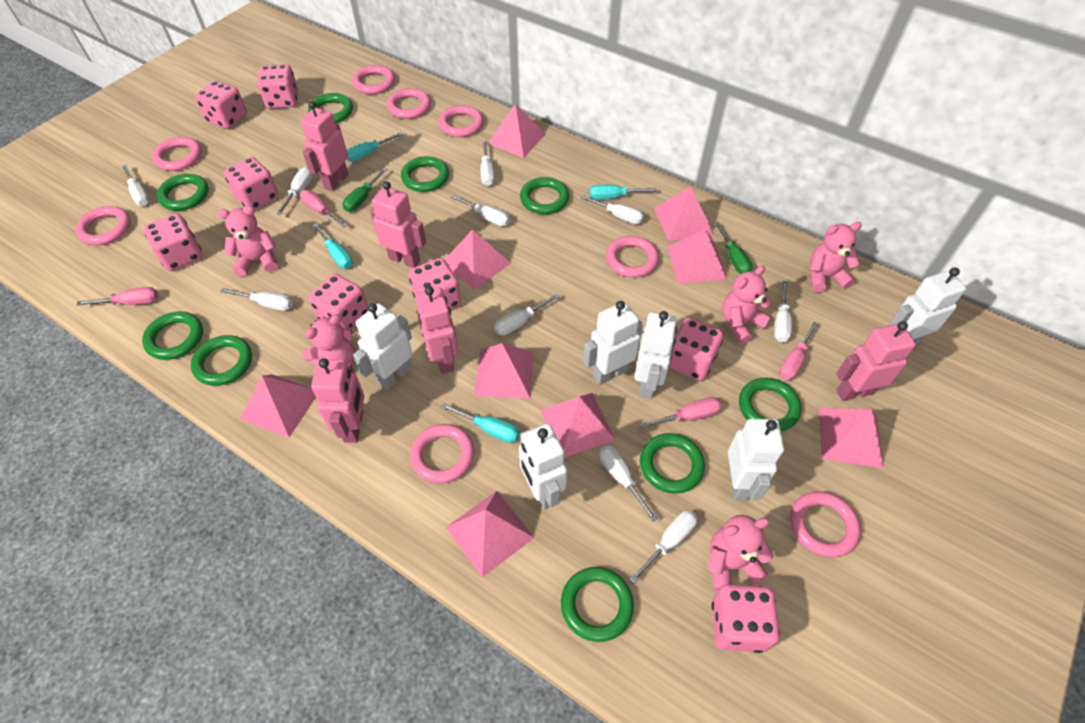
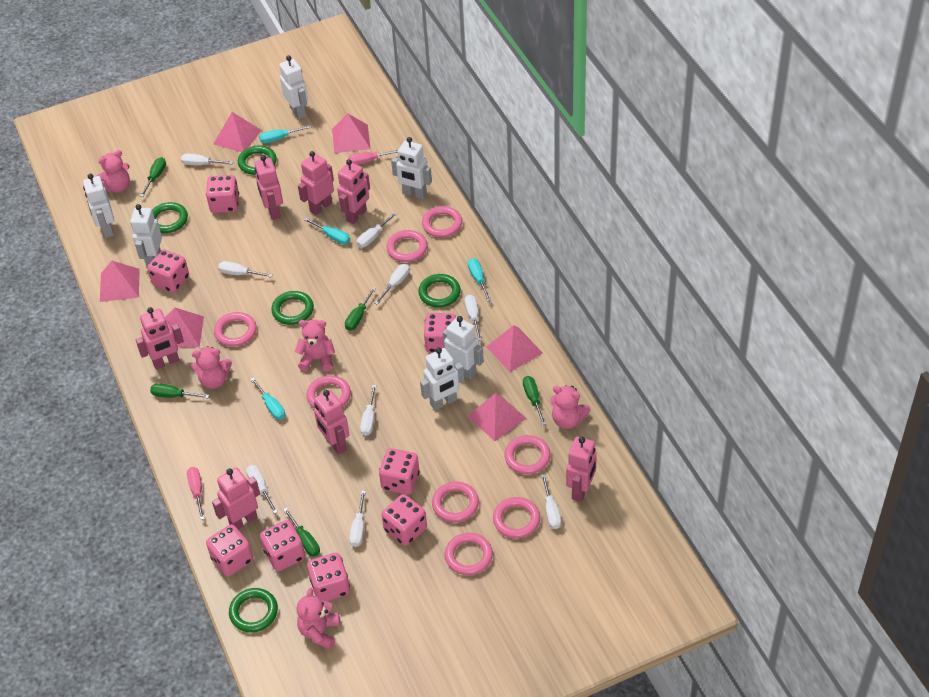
green ring: 9 -> 5
green screwdriver: 2 -> 5
pink pyramid: 9 -> 6
pink robot: 5 -> 7
pink screwdriver: 4 -> 2
white screwdriver: 10 -> 9

